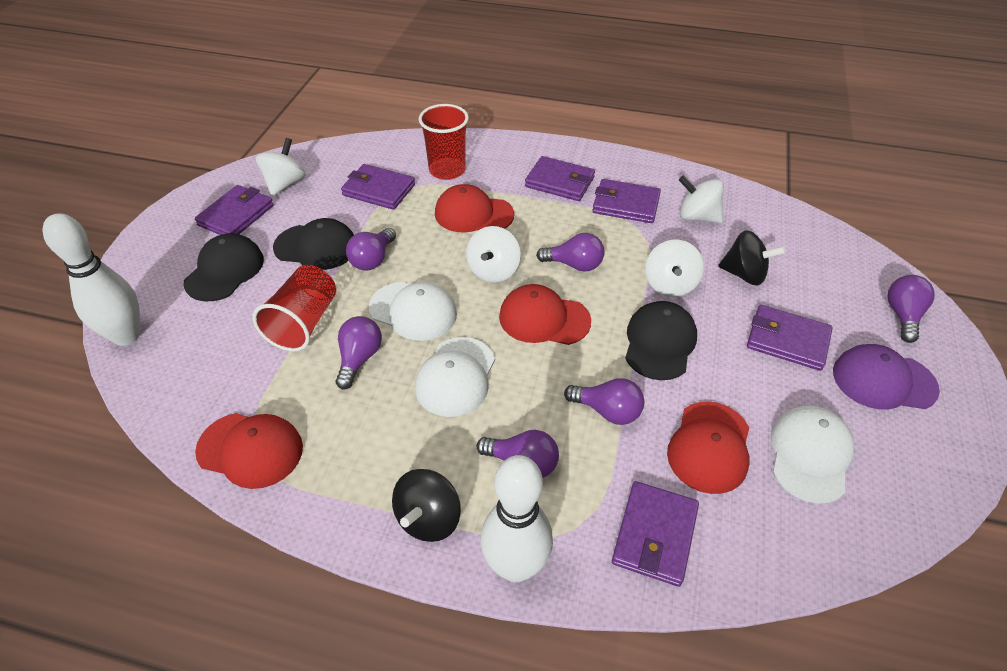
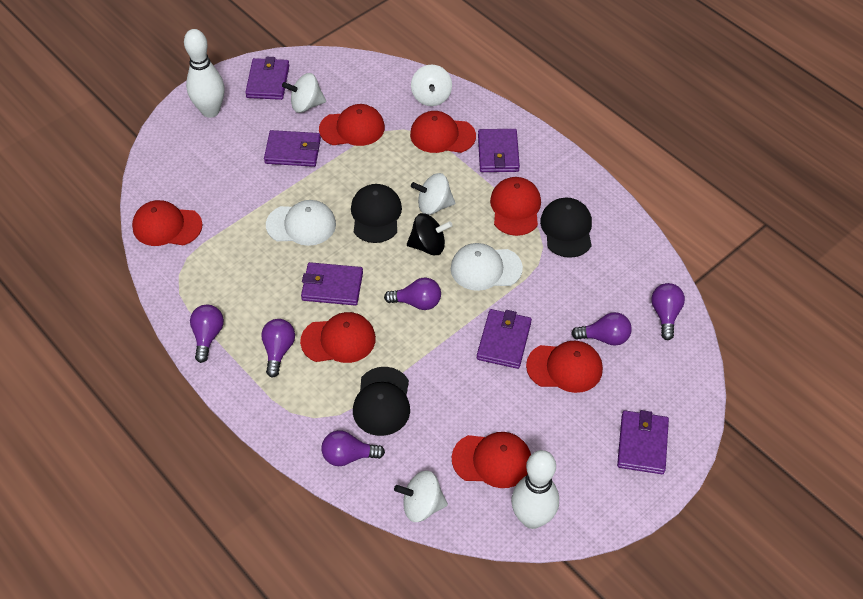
black spinning top: 2 -> 1
purple cap: 1 -> 0
red cap: 4 -> 7
red cup: 2 -> 0
white cap: 3 -> 2

